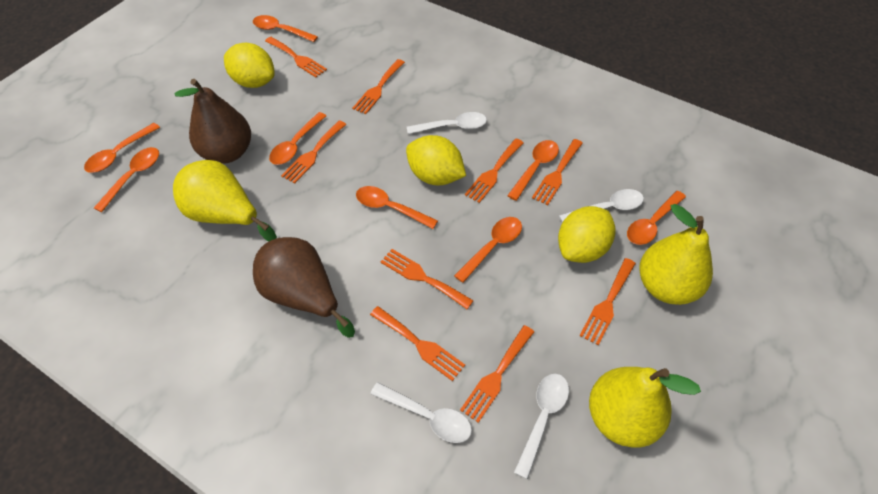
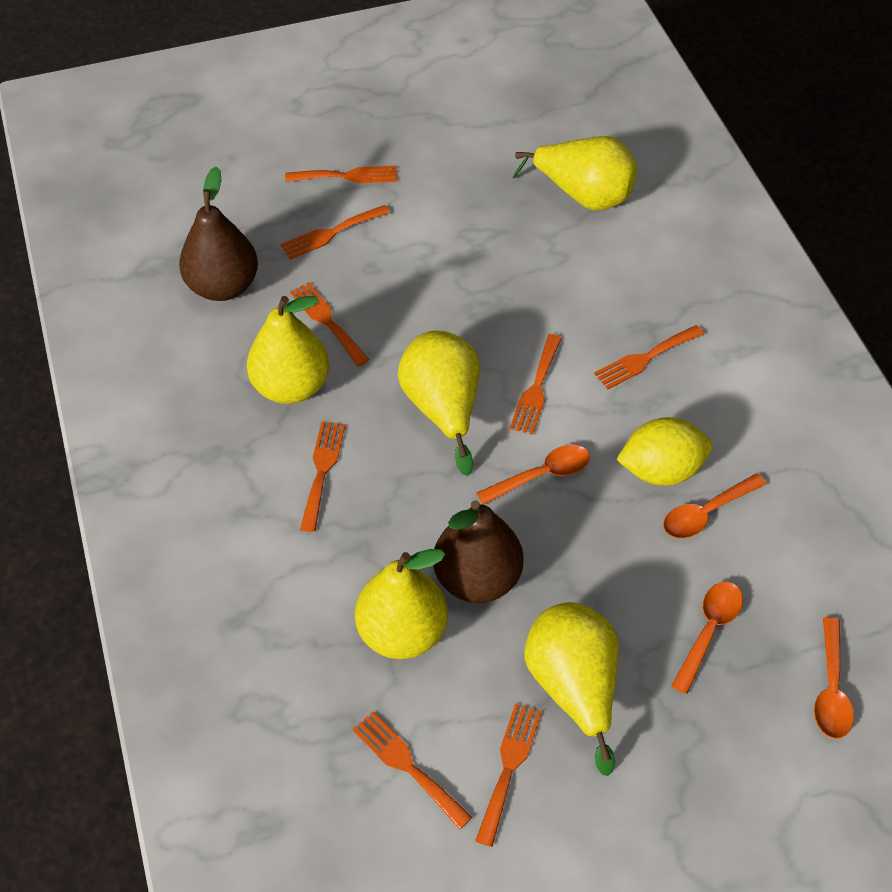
orange fork: 9 -> 8
orange spoon: 8 -> 4
white spoon: 4 -> 0
yellow lemon: 3 -> 1
yellow pear: 3 -> 5

